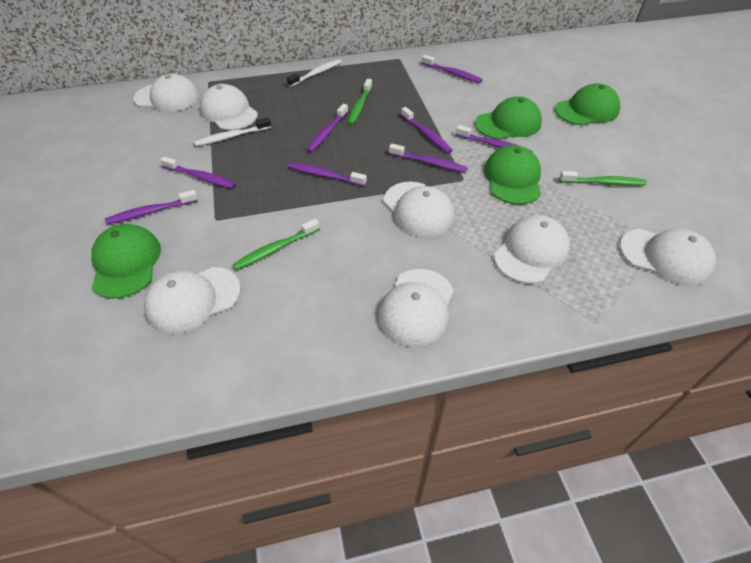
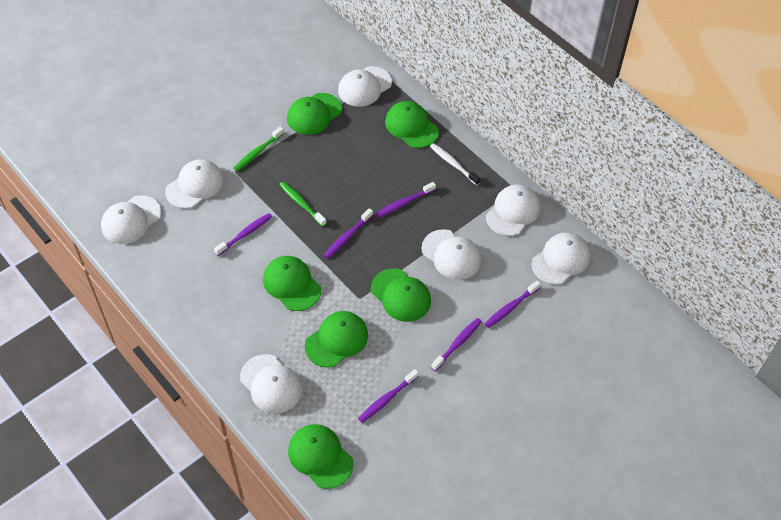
green cap: 4 -> 6
green toothbrush: 3 -> 2
purple toothbrush: 8 -> 6
white toothbrush: 2 -> 1

